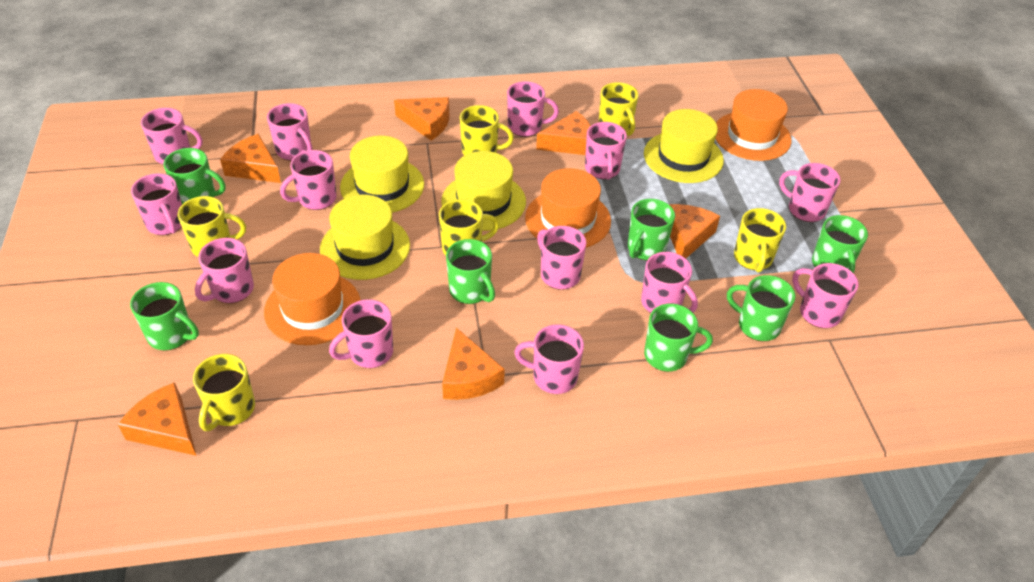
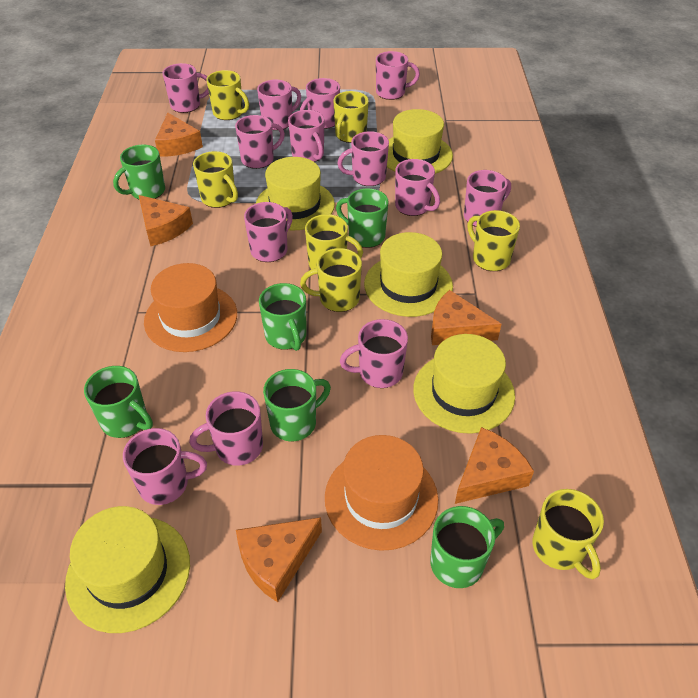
green mug: 7 -> 6
orange cheese: 6 -> 5
orange hat: 3 -> 2
yellow hat: 4 -> 5
yellow mug: 6 -> 7

